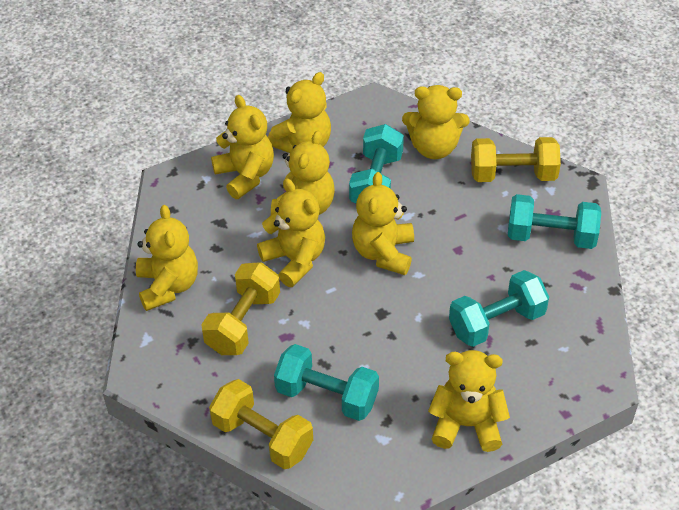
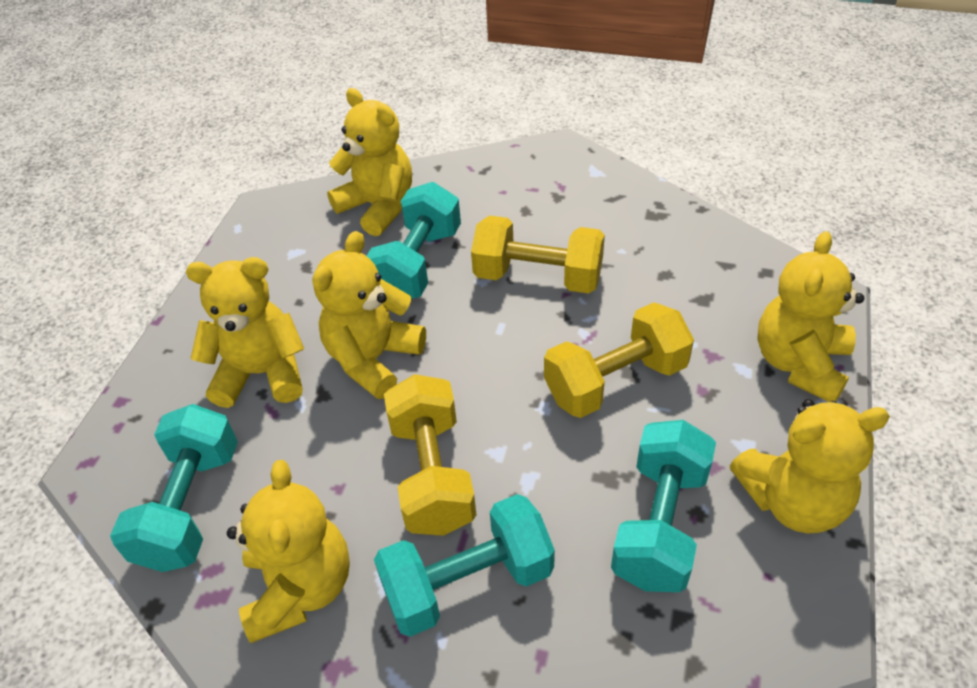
yellow teddy bear: 8 -> 6

